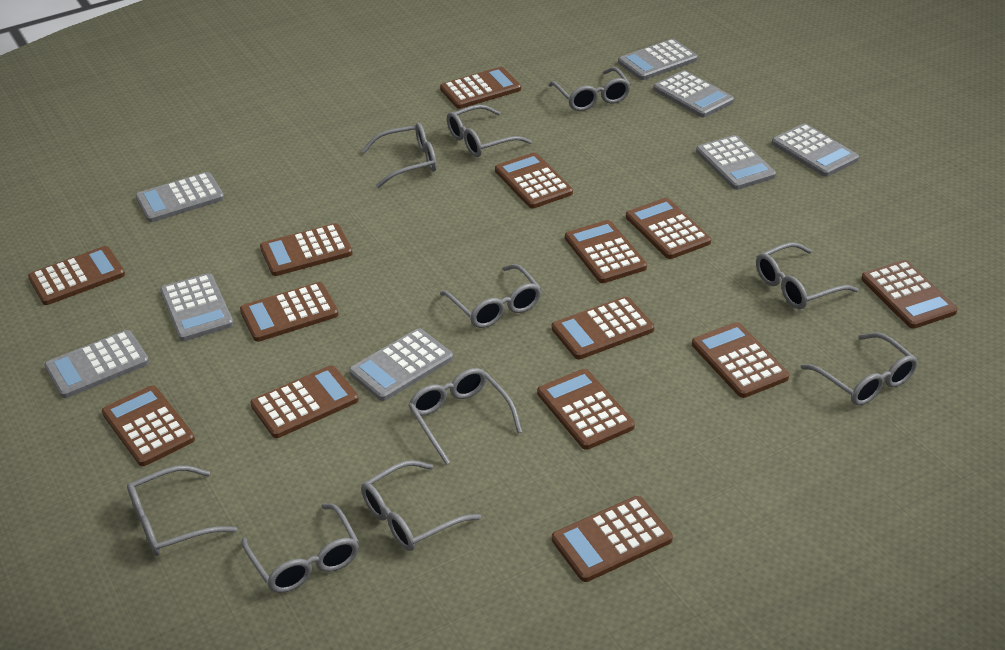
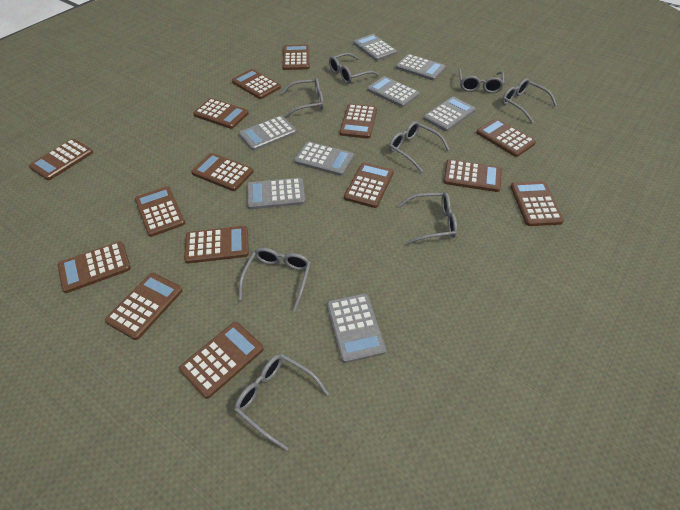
brown calculator: 14 -> 15
grey glasses: 10 -> 8

